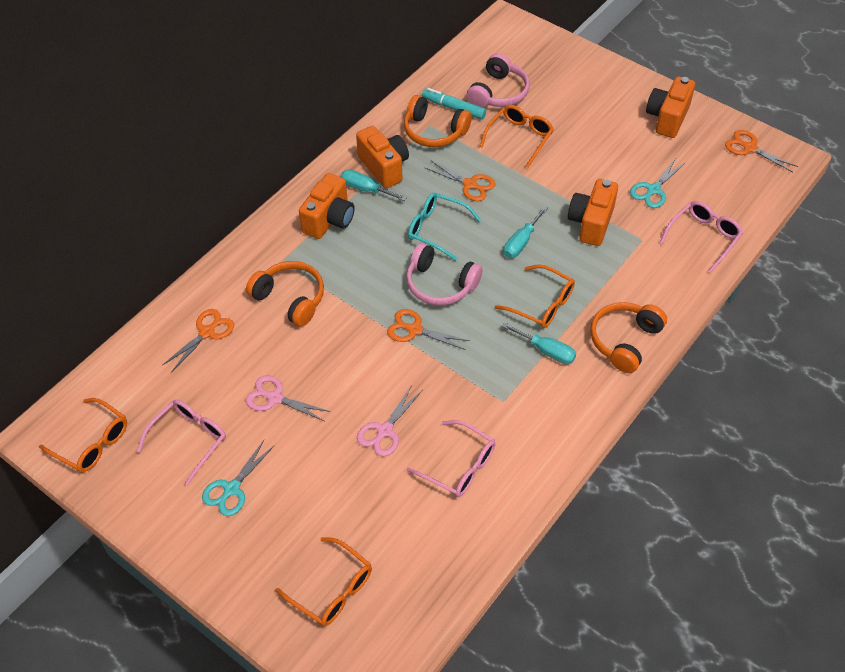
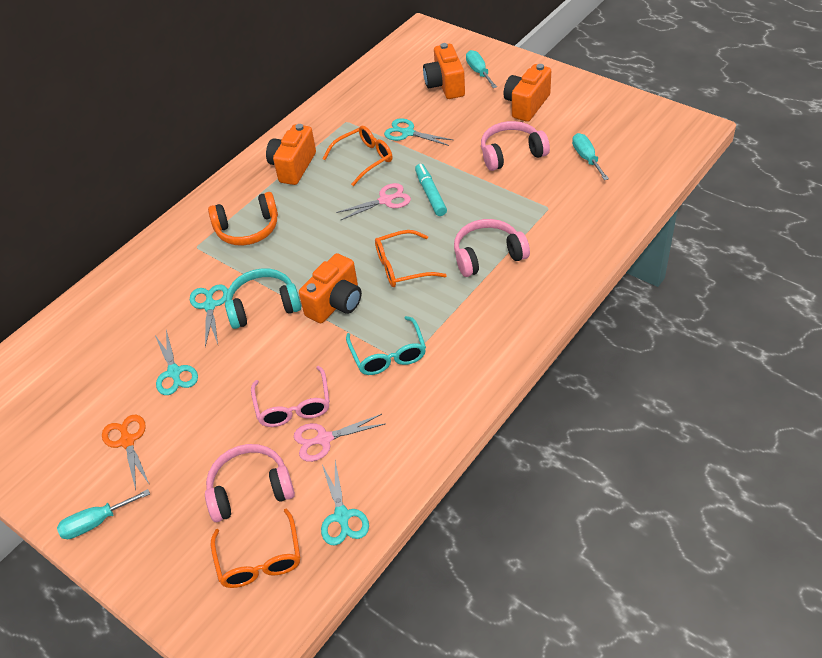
orange glasses: 4 -> 3
orange headphones: 3 -> 1
orange scissors: 4 -> 1
pink glasses: 3 -> 1
pink headphones: 2 -> 3
turquoise headphones: 0 -> 1
turquoise scissors: 2 -> 4

